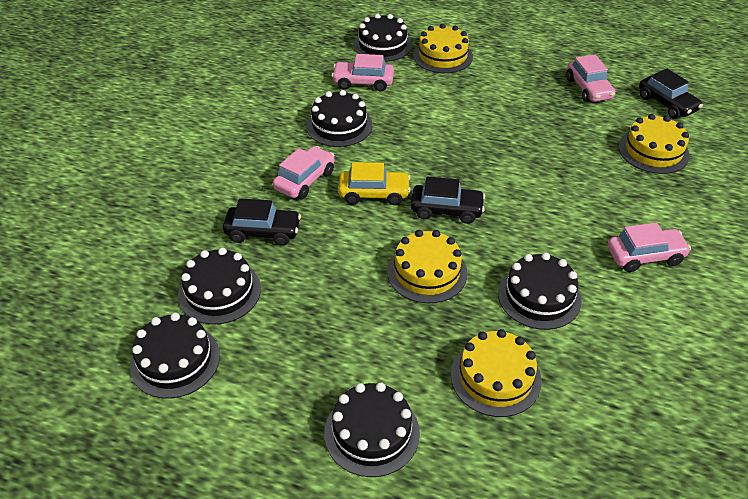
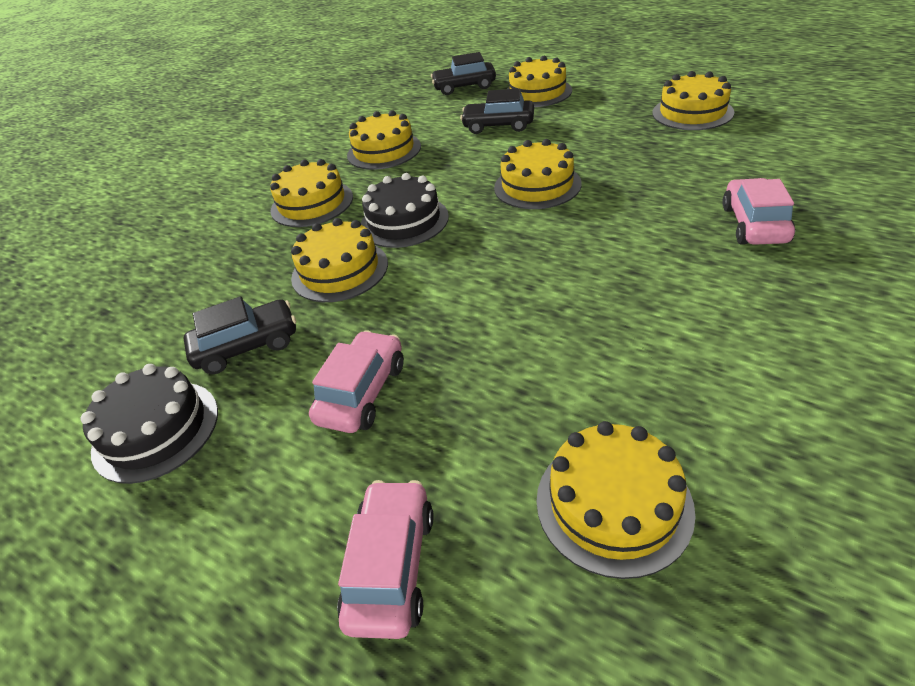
black cake: 6 -> 2
pink car: 4 -> 3
yellow cake: 4 -> 7
yellow car: 1 -> 0

